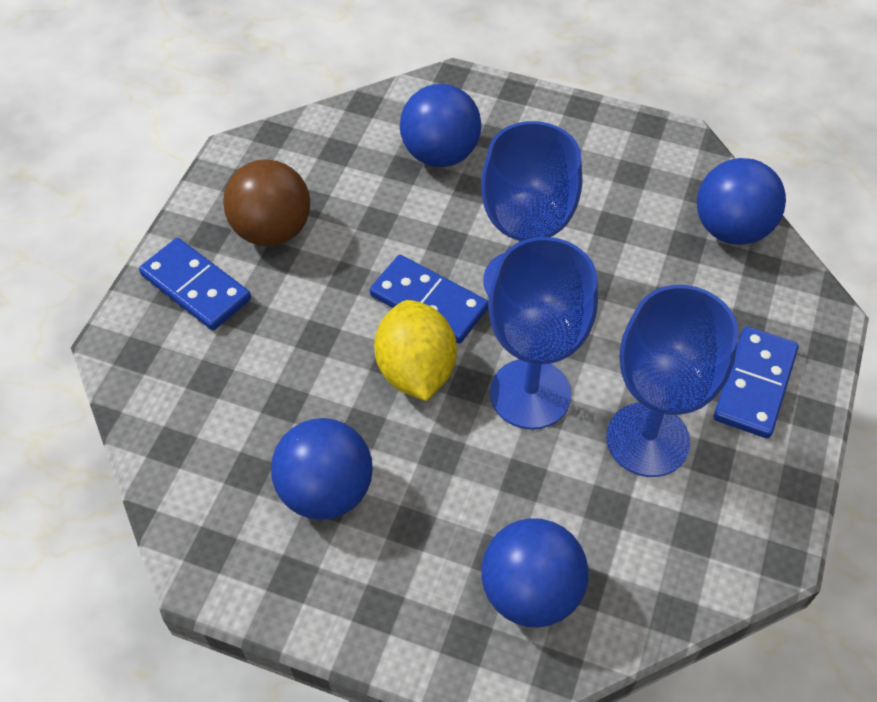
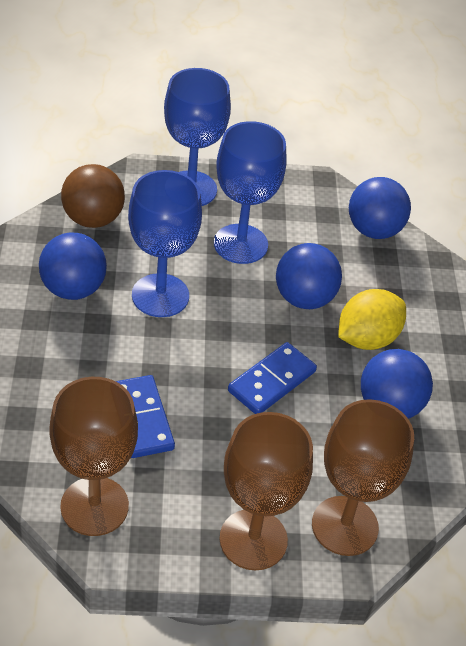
blue domino: 3 -> 2
brown goblet: 0 -> 3

